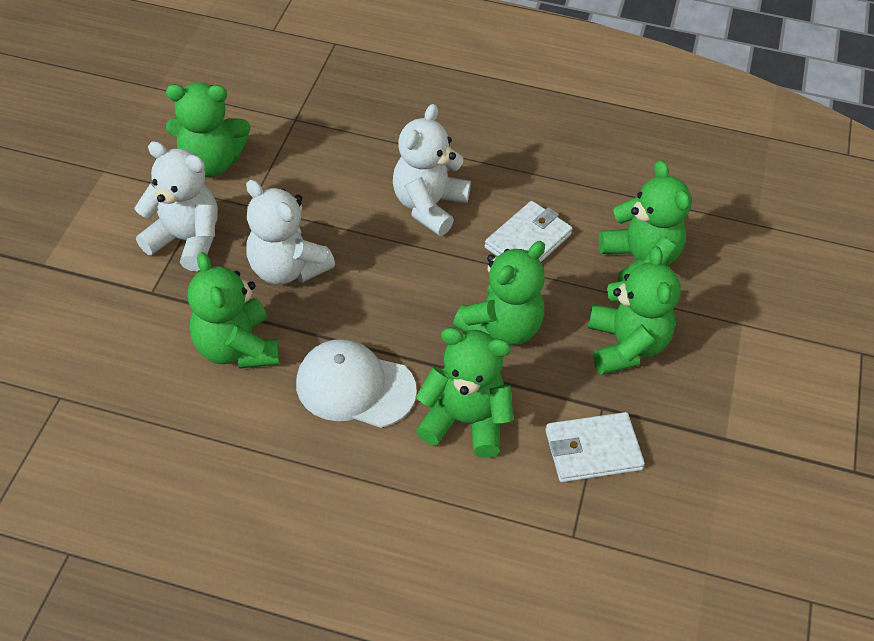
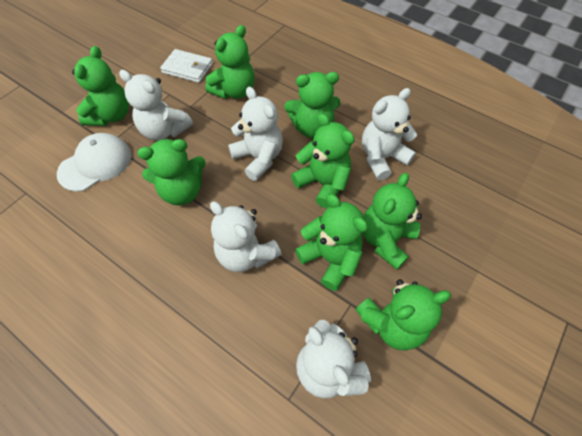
green teddy bear: 6 -> 8
white teddy bear: 3 -> 5
white wallet: 2 -> 1

